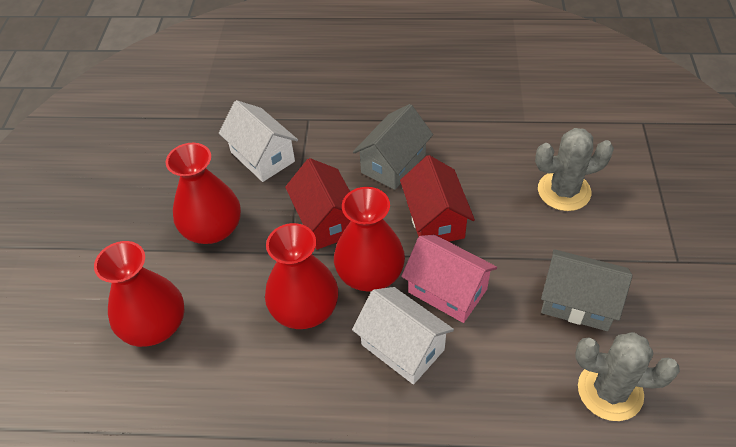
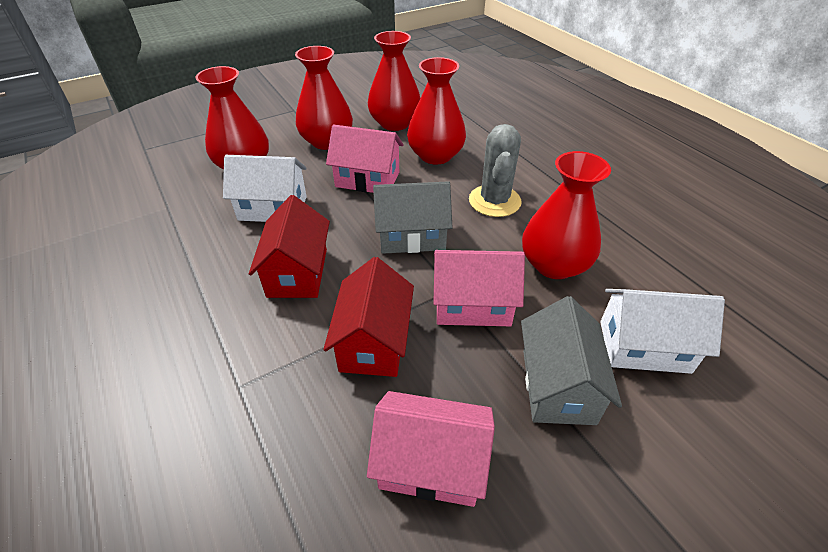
grey cactus: 2 -> 1
pink house: 1 -> 3
red vase: 4 -> 5

